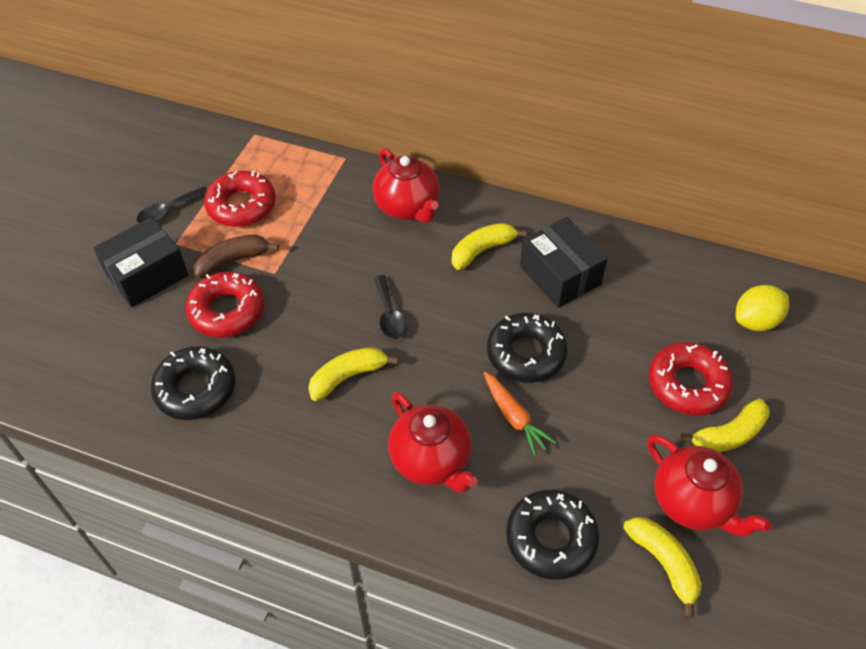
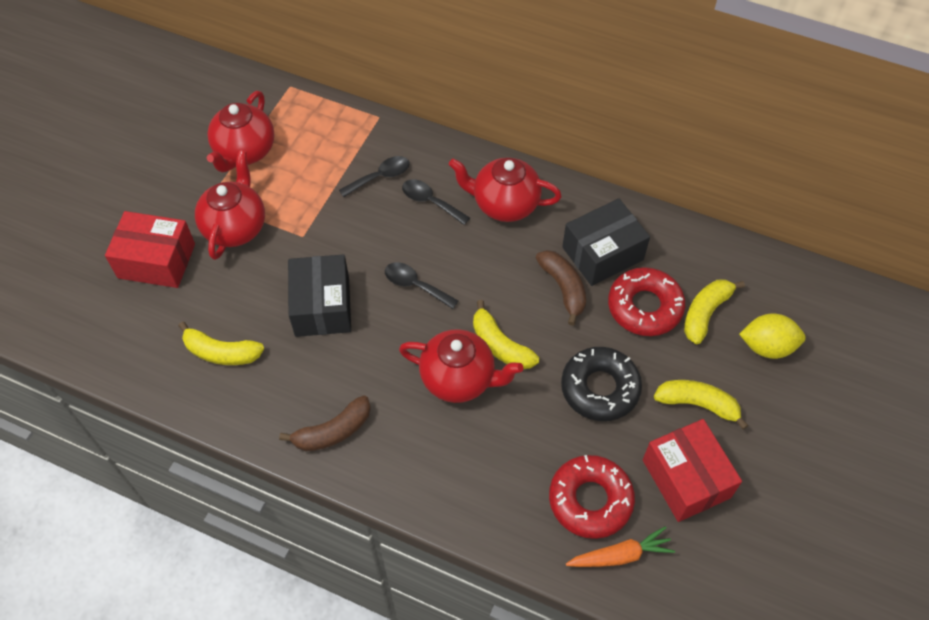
black donut: 3 -> 1
black spoon: 2 -> 3
brown banana: 1 -> 2
red box: 0 -> 2
red donut: 3 -> 2
red teapot: 3 -> 4

